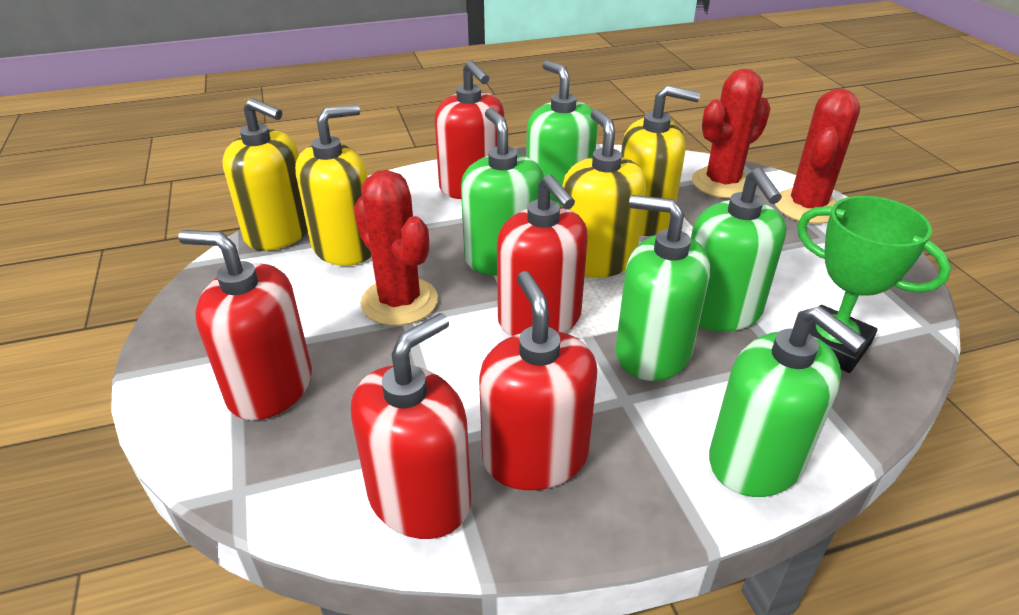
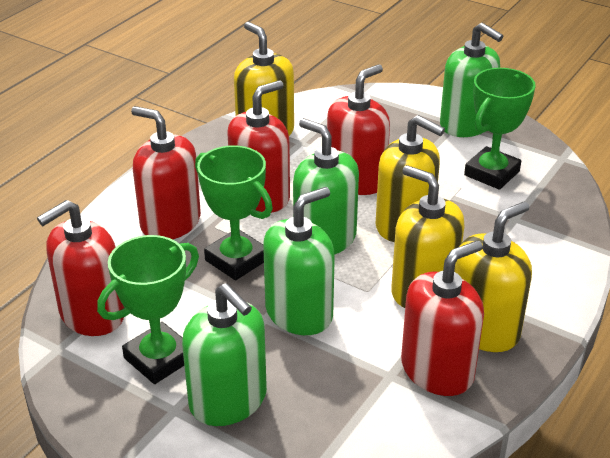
green soap dispenser: 5 -> 4
green trophy: 1 -> 3
red cactus: 3 -> 0

